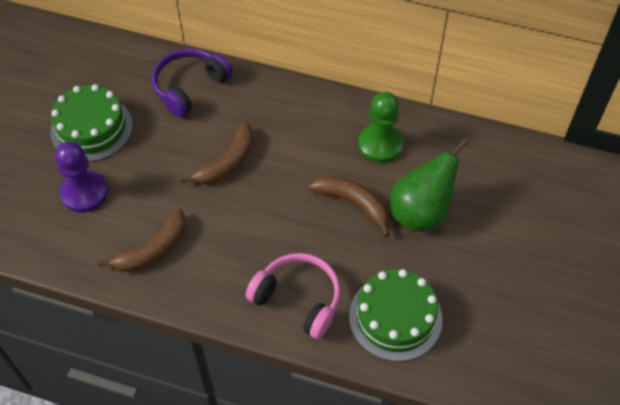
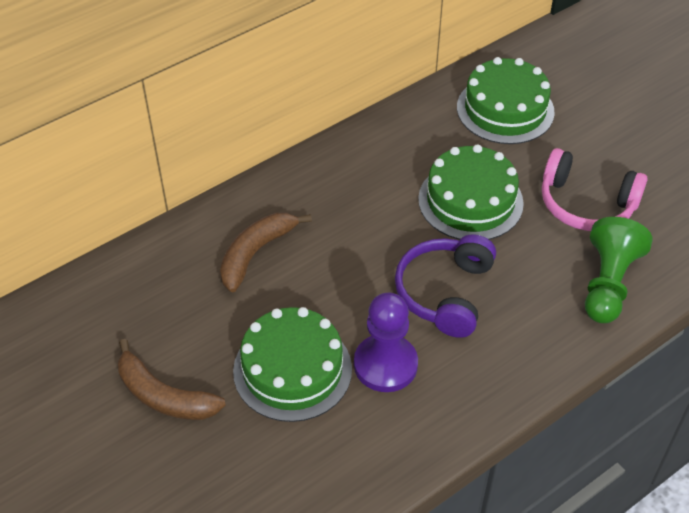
brown banana: 3 -> 2
green cake: 2 -> 3
green pear: 1 -> 0

